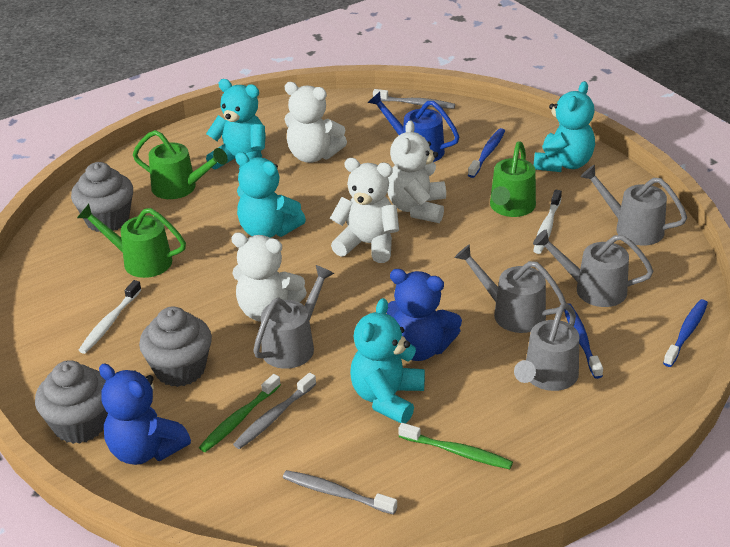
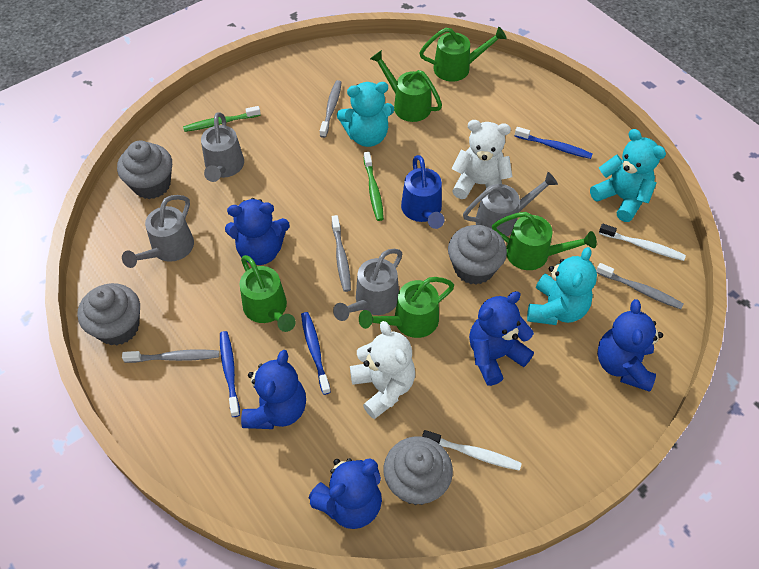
blue teddy bear: 2 -> 5
green watering can: 3 -> 5
grey cupcake: 3 -> 4
grey toothbrush: 3 -> 4
grey watering can: 5 -> 4
turquoise teddy bear: 4 -> 3
white teddy bear: 4 -> 2

